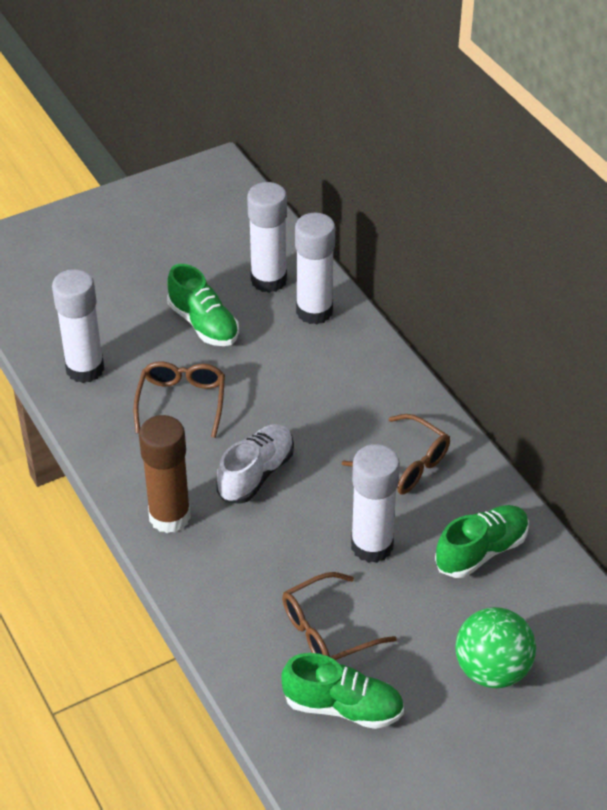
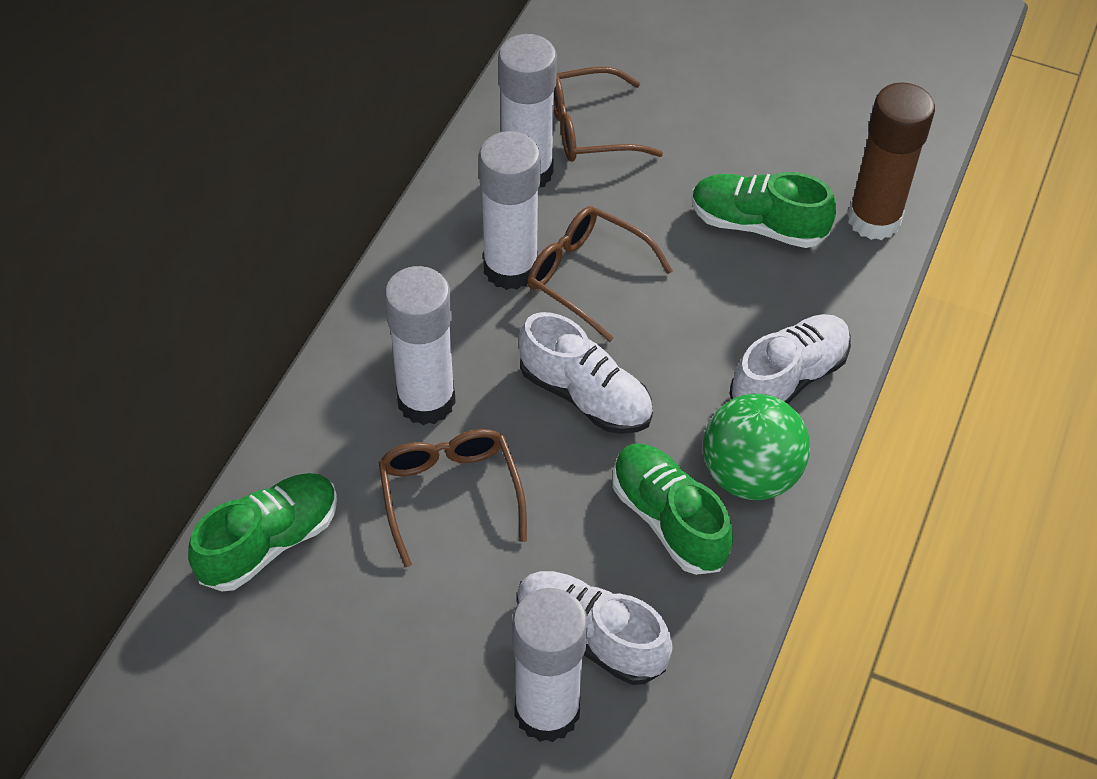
white shoe: 1 -> 3

